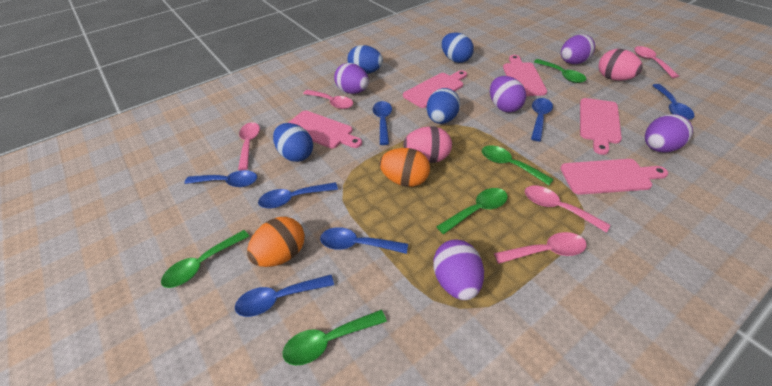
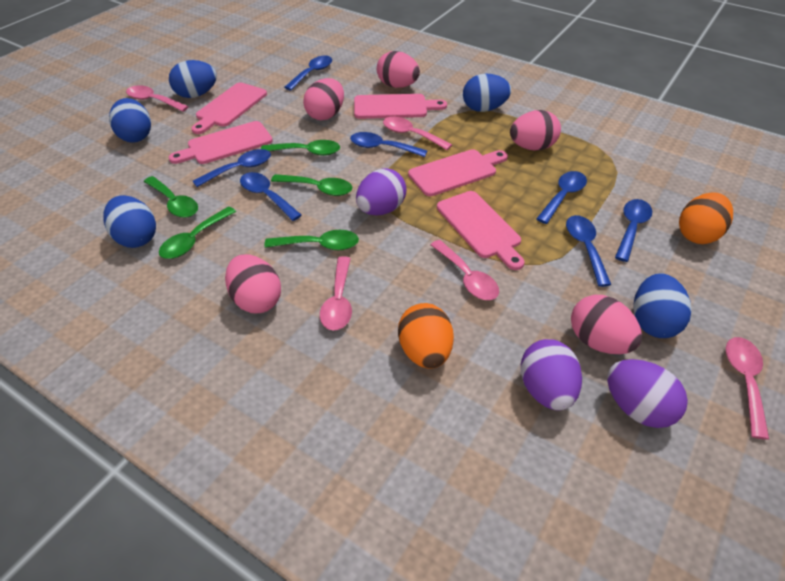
blue egg: 4 -> 5
pink egg: 2 -> 5
purple egg: 5 -> 3

